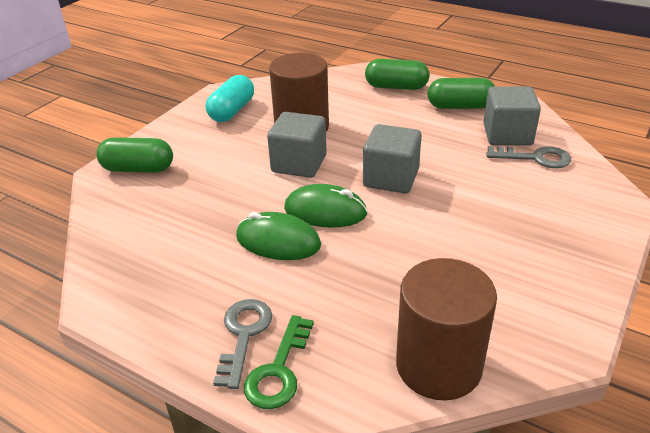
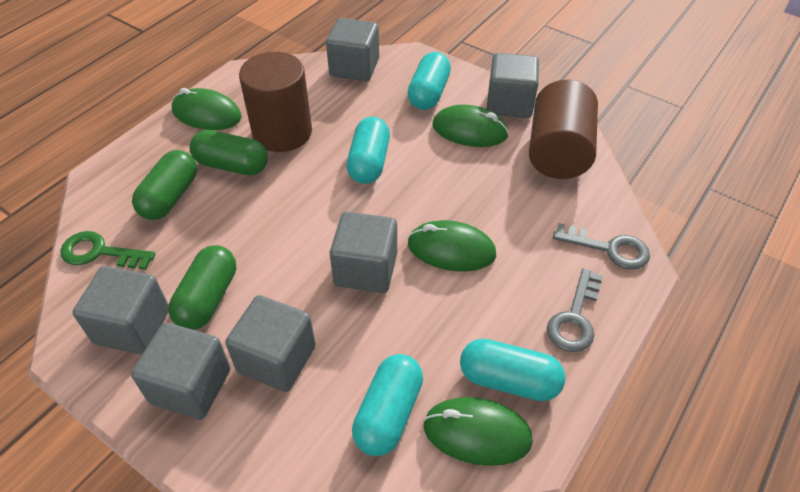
green mouse: 2 -> 4
grey cube: 3 -> 6
turquoise capsule: 1 -> 4

